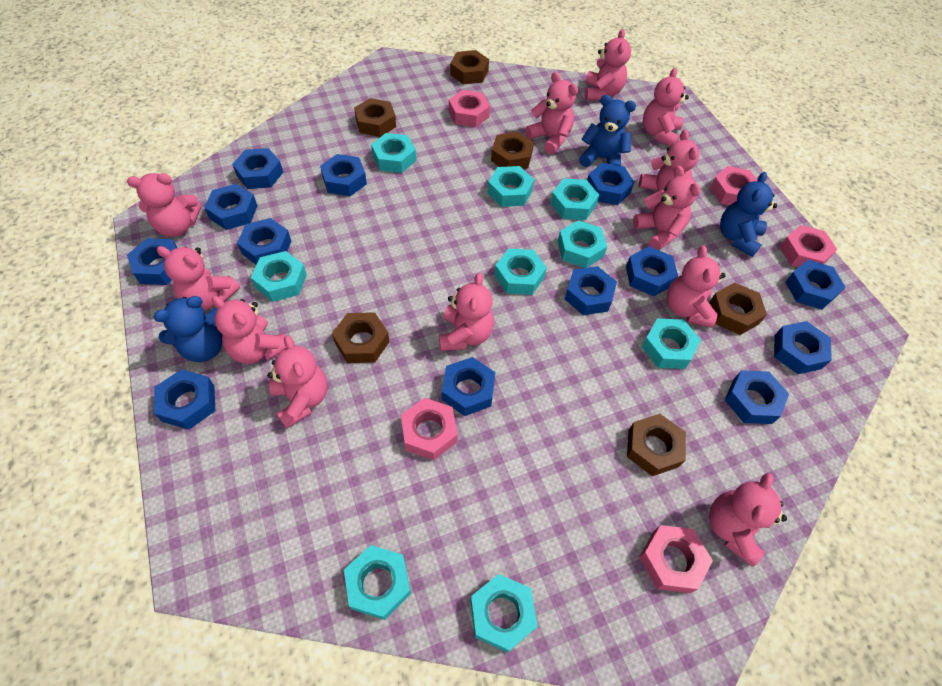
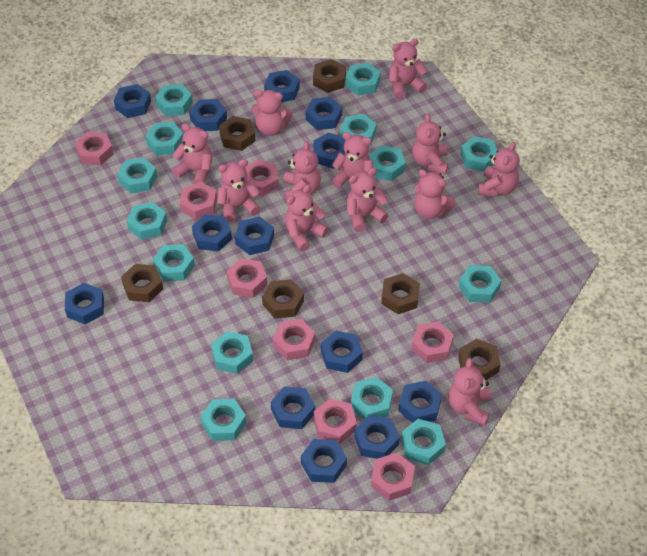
blue teddy bear: 3 -> 0
pink nut: 5 -> 8
turquoise nut: 9 -> 14

